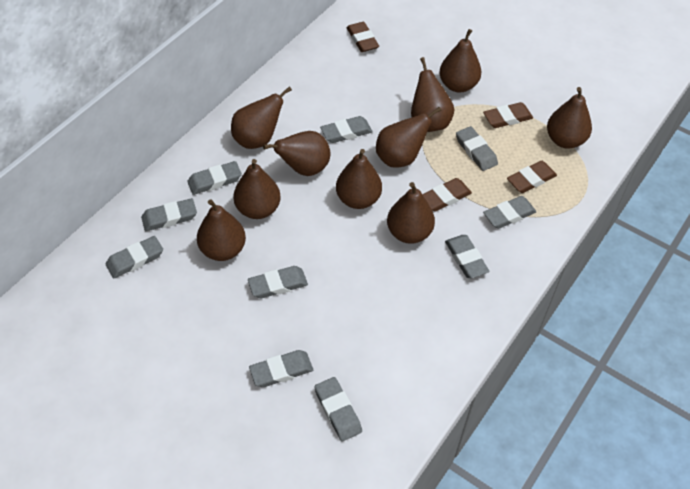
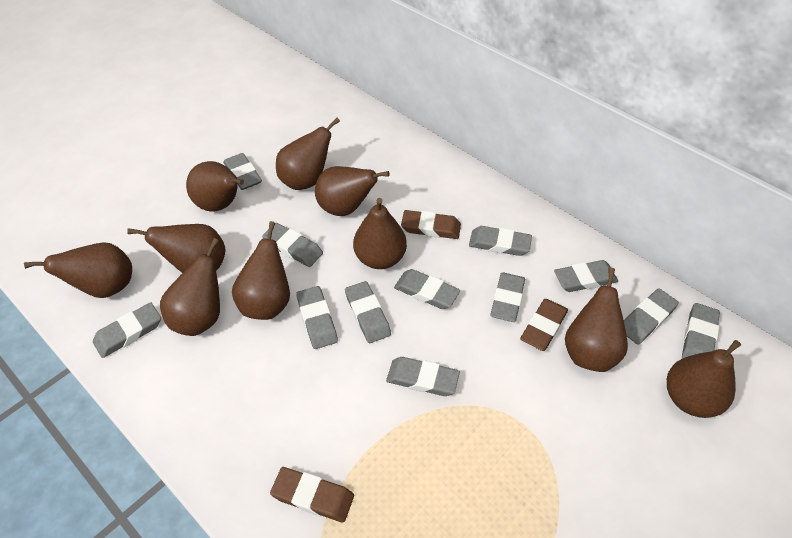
brown eraser: 4 -> 3
grey eraser: 10 -> 12

